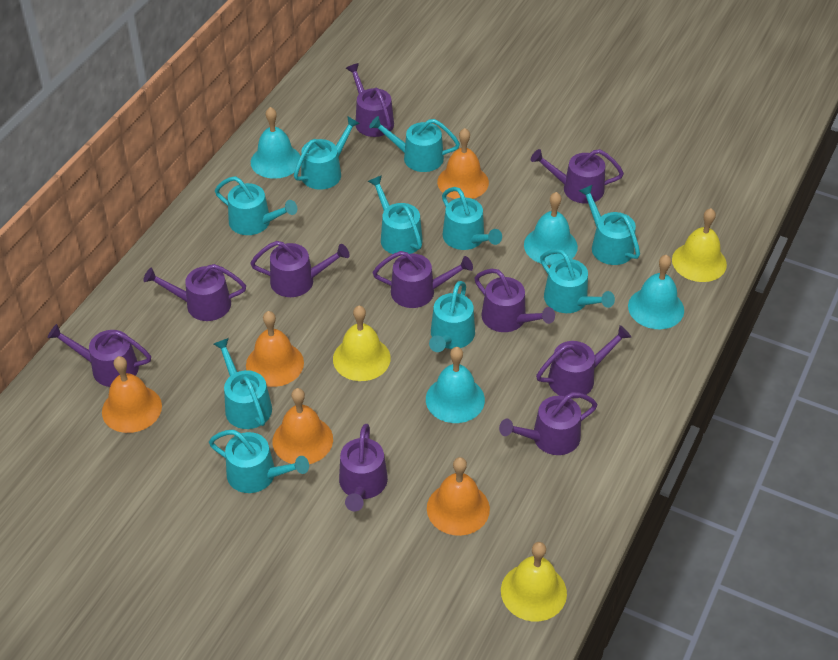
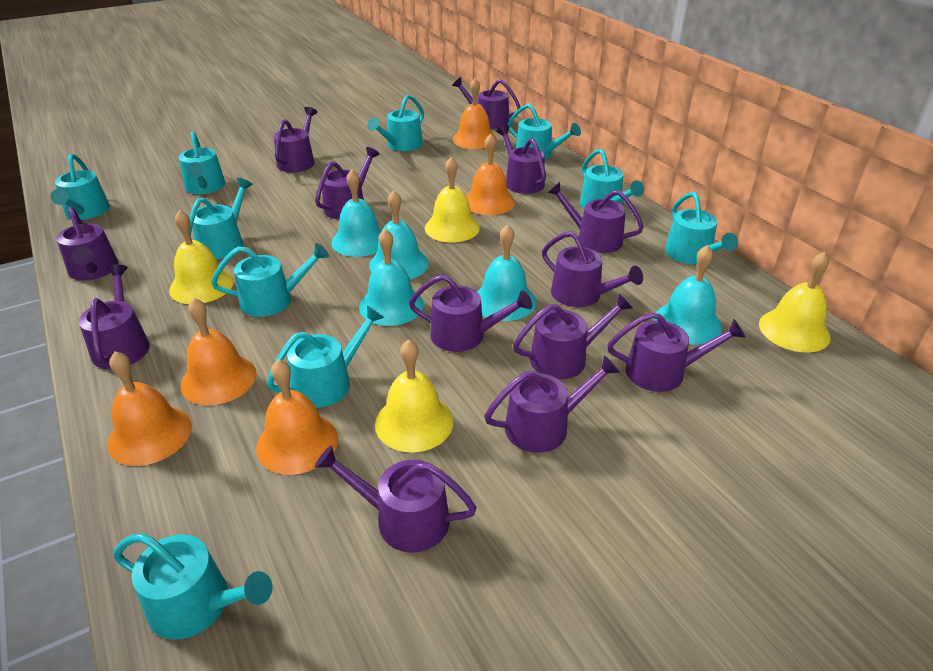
purple watering can: 10 -> 13
turquoise bell: 4 -> 5
yellow bell: 3 -> 4

